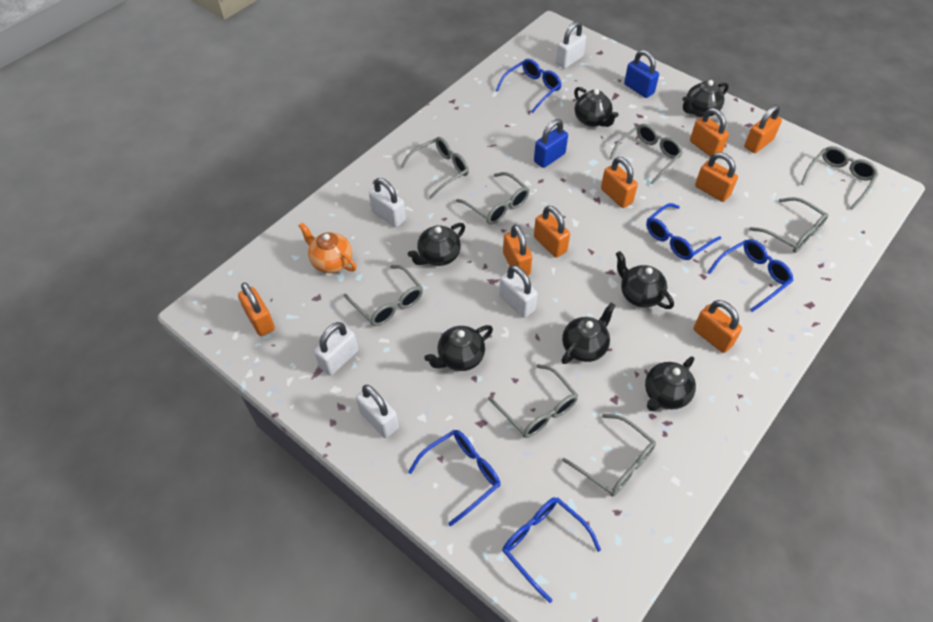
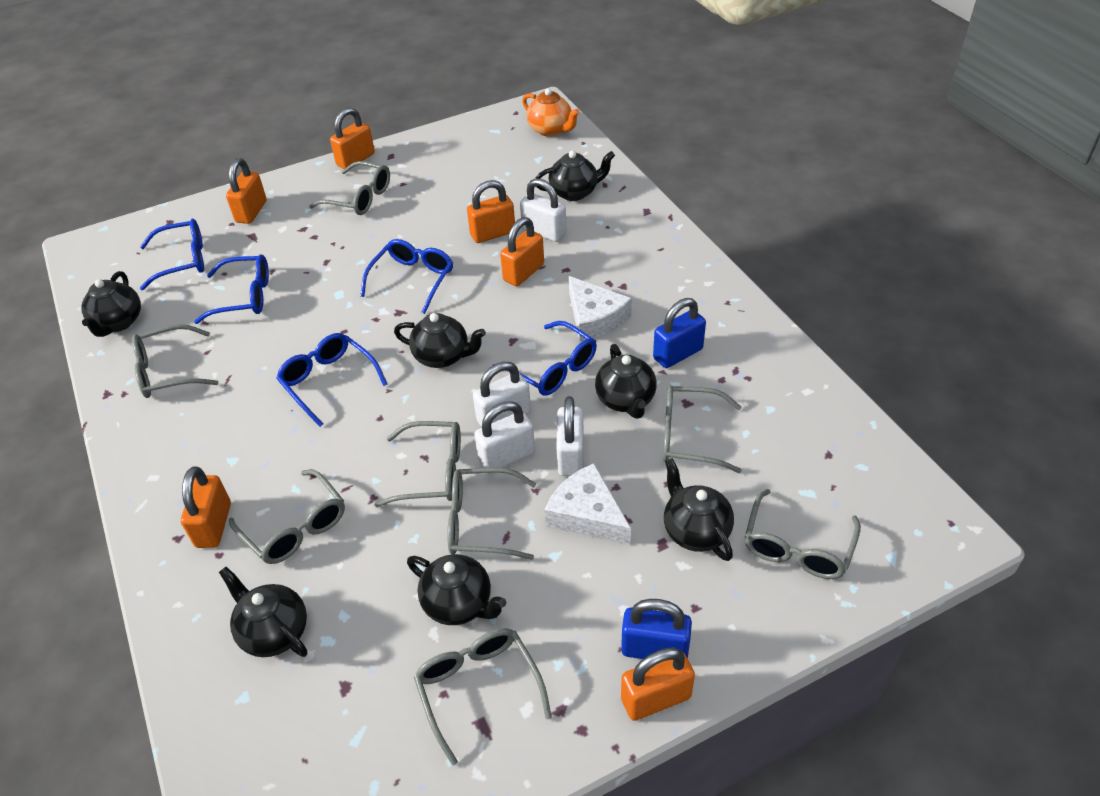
orange padlock: 8 -> 6
white cheese: 0 -> 2
white padlock: 5 -> 4

